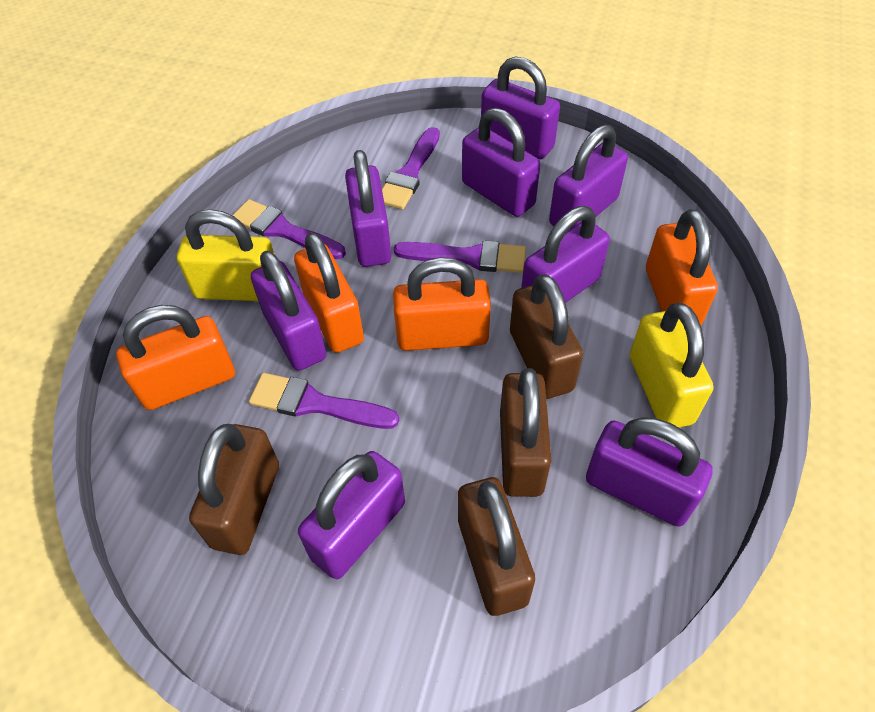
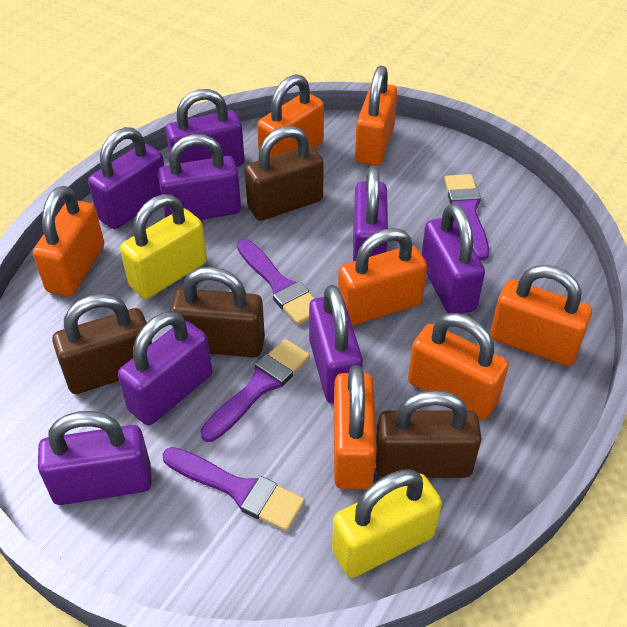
orange padlock: 4 -> 7

